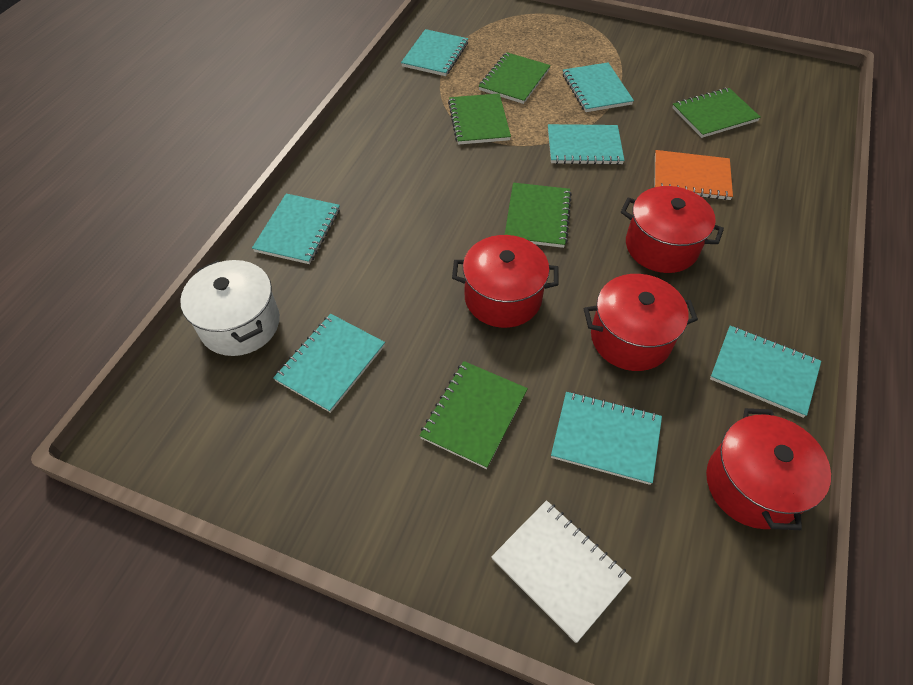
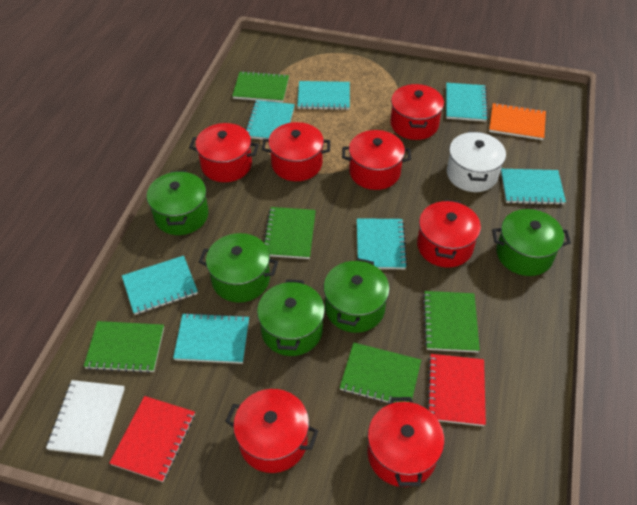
green pot: 0 -> 5
red notebook: 0 -> 2
red pot: 4 -> 7

